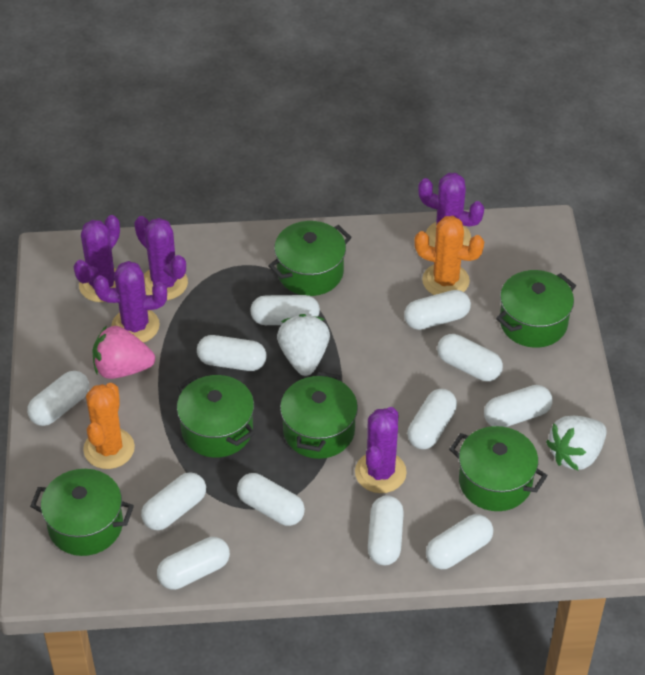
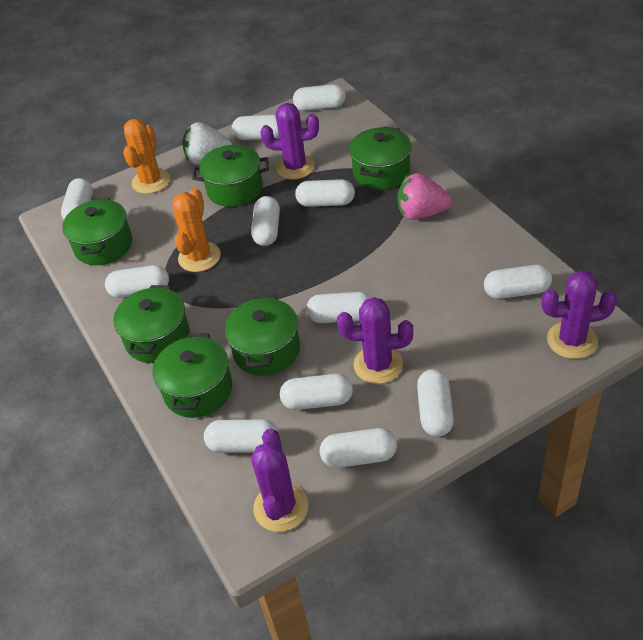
purple cactus: 5 -> 4
white strawberry: 2 -> 1

